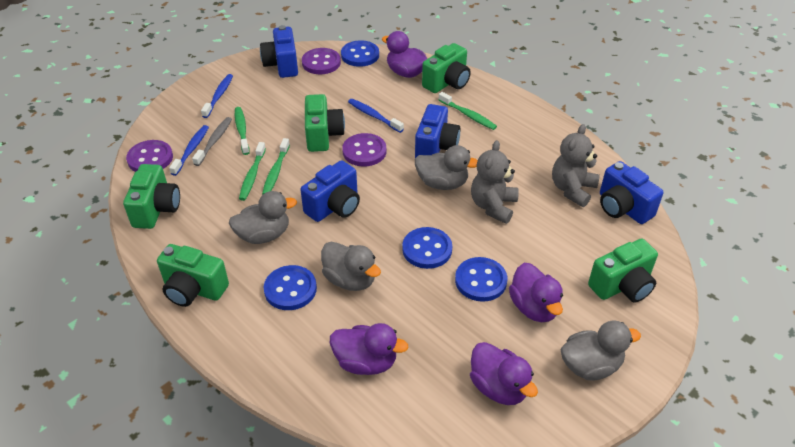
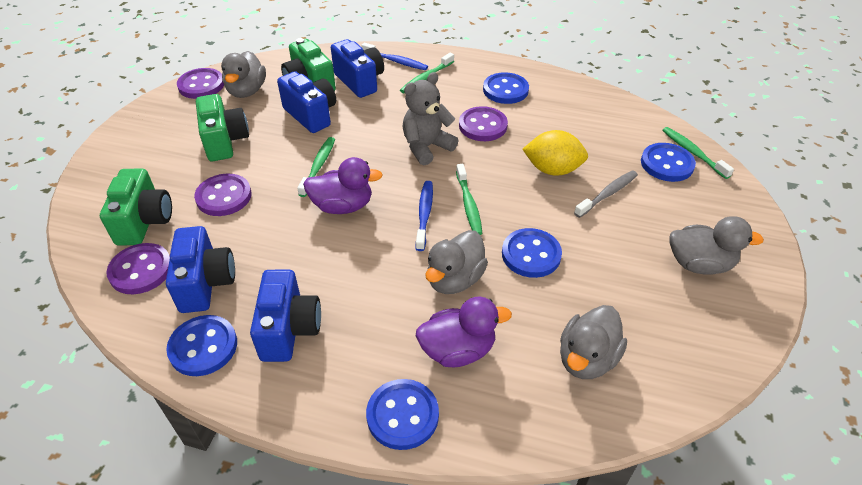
blue button: 4 -> 5
blue toothbrush: 3 -> 2
green camera: 5 -> 3
grey teddy bear: 2 -> 1
purple button: 3 -> 4
purple duck: 4 -> 2
yellow lemon: 0 -> 1

